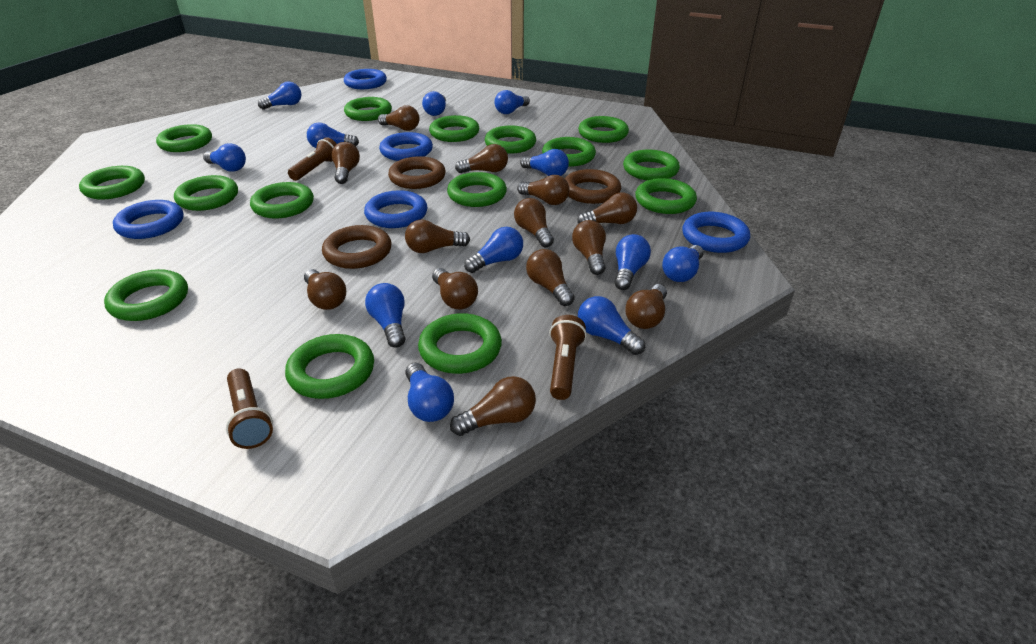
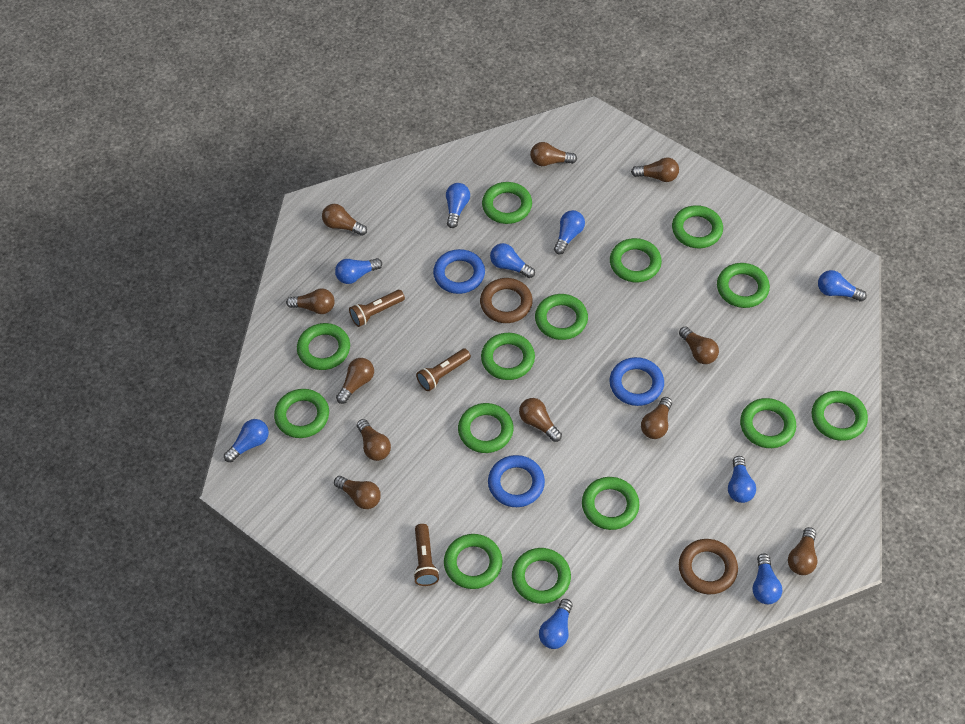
blue light bulb: 12 -> 9
blue ring: 5 -> 3
brown light bulb: 13 -> 11
brown ring: 3 -> 2
green ring: 15 -> 14

